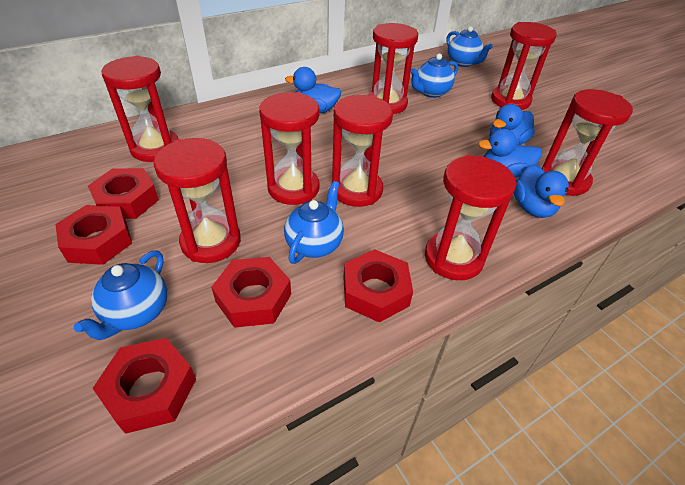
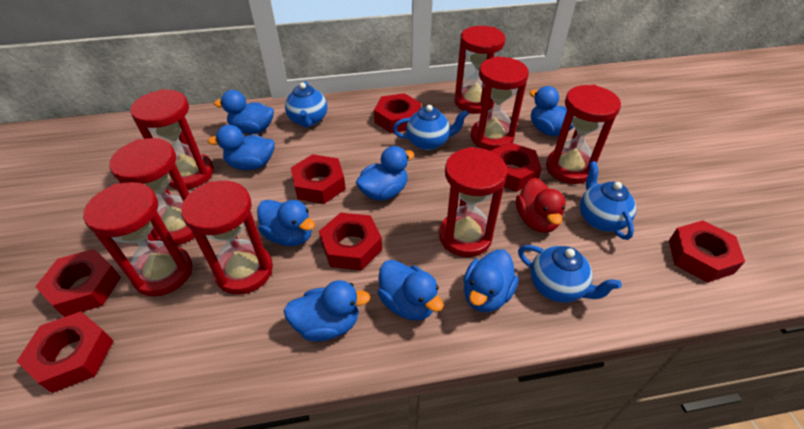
blue duck: 4 -> 8
red duck: 0 -> 1
red nut: 5 -> 7

